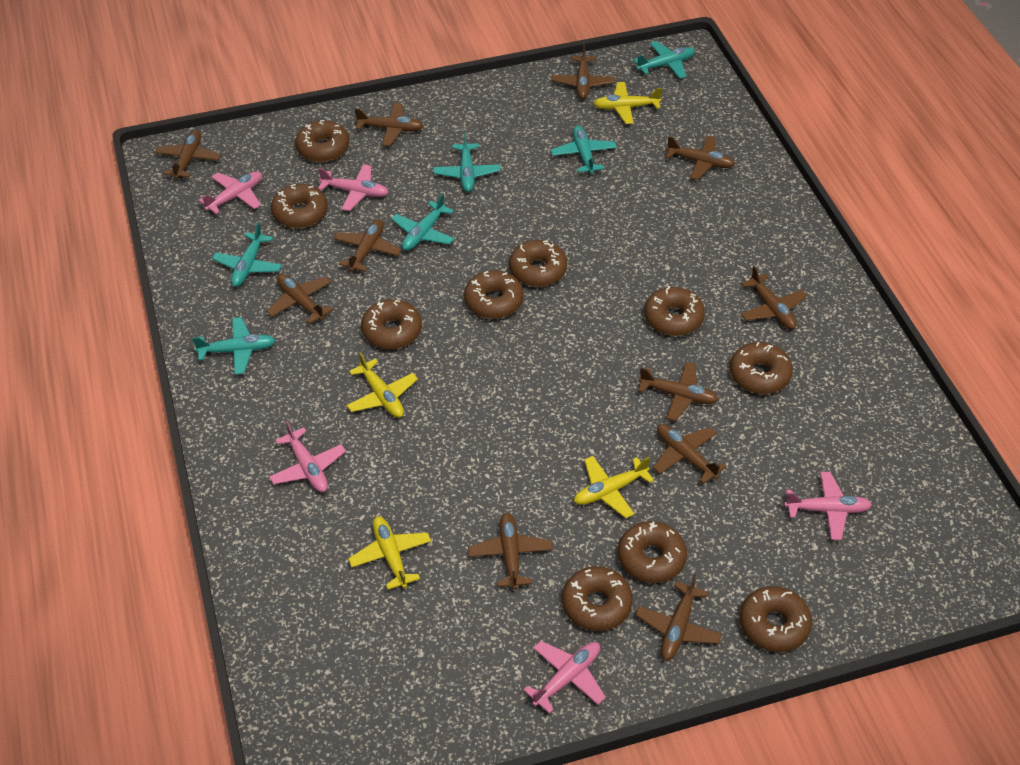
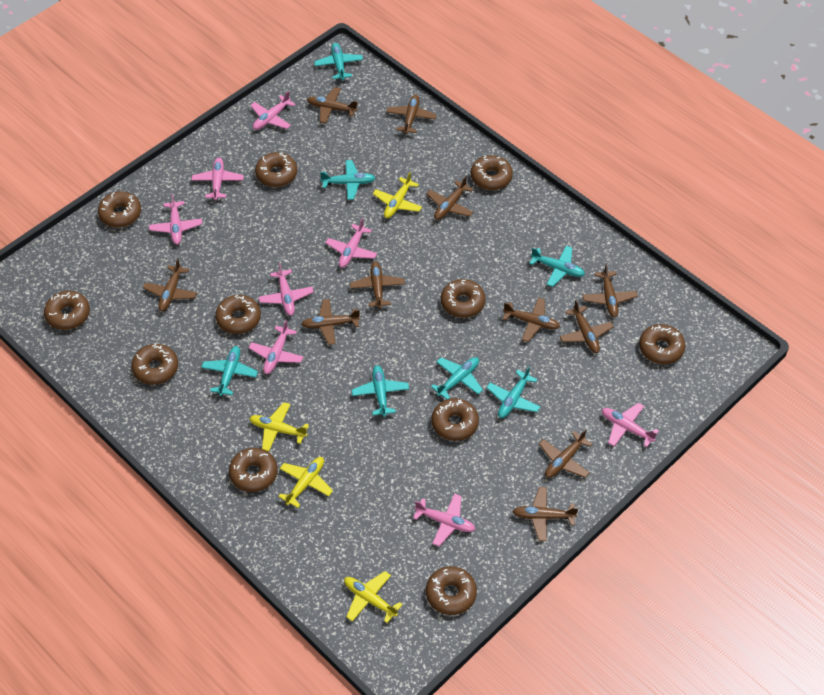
brown donut: 10 -> 11
pink plane: 5 -> 8
turquoise plane: 6 -> 7

